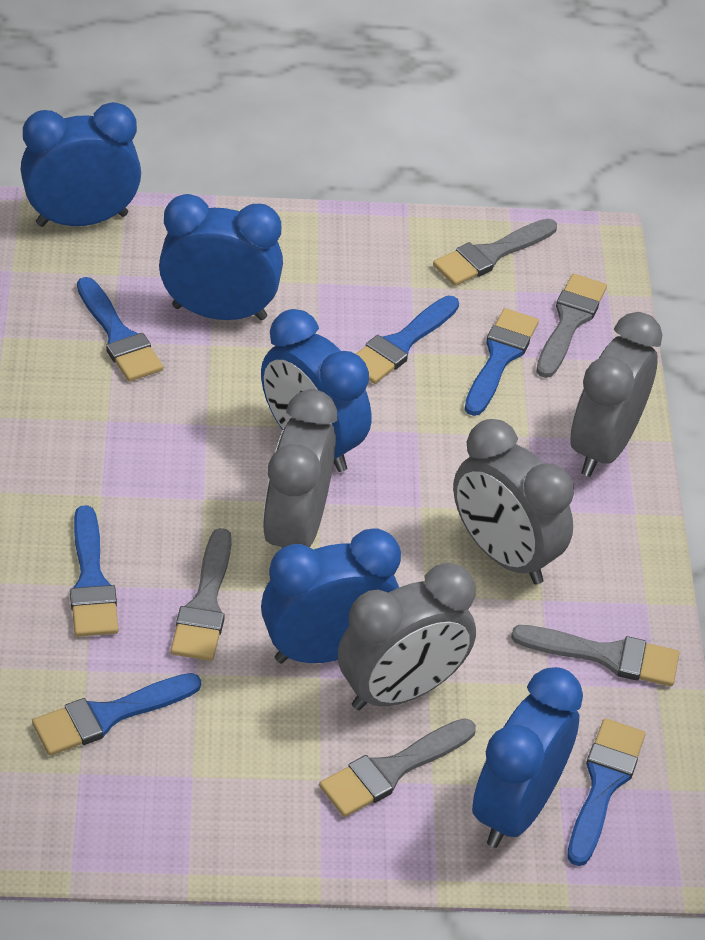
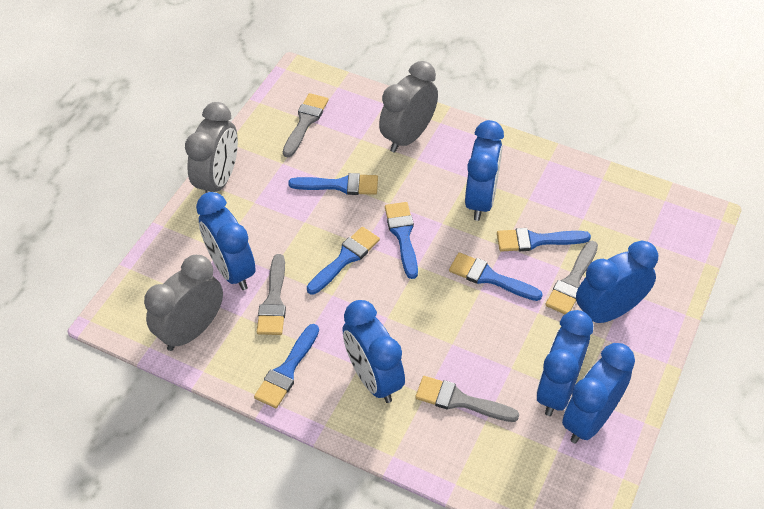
blue clock: 5 -> 6
grey brush: 5 -> 4
grey clock: 4 -> 3

